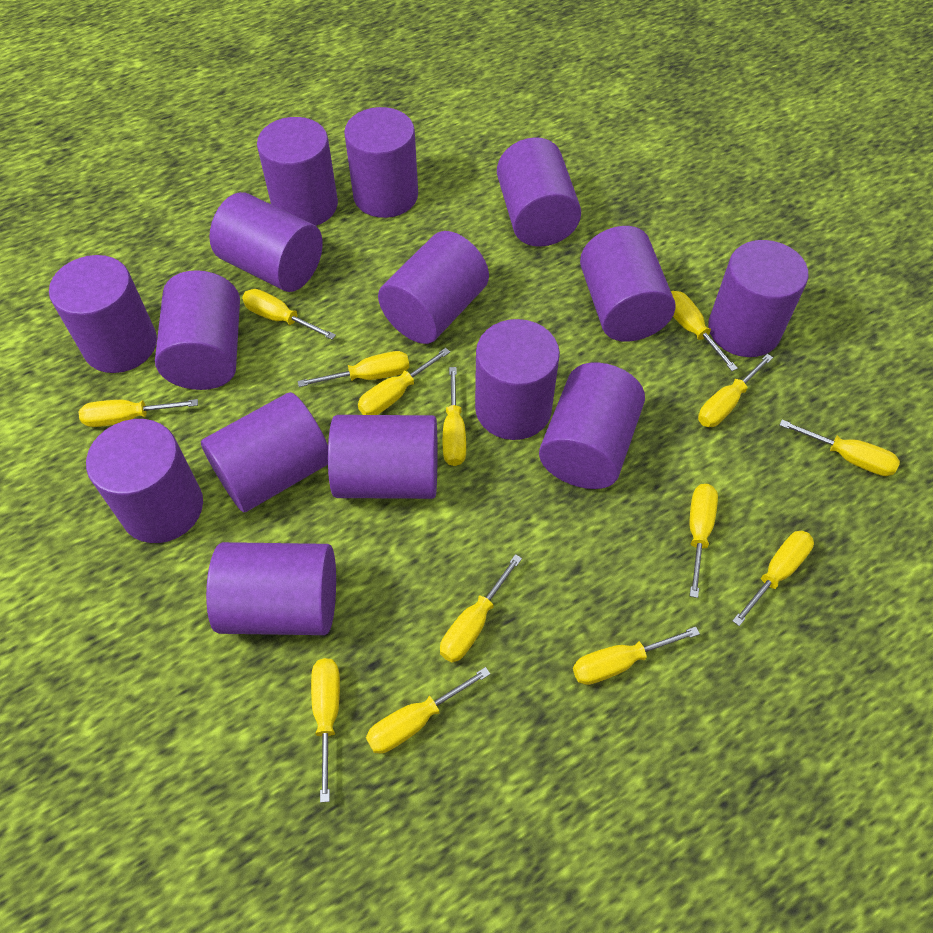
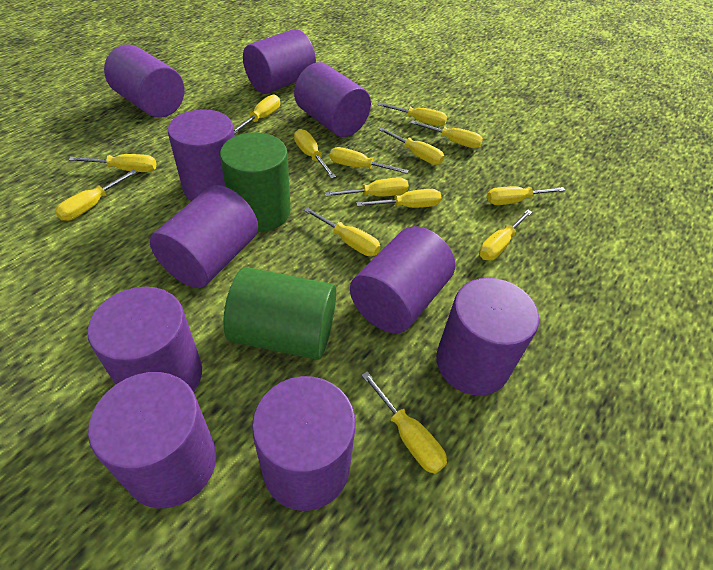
green cylinder: 0 -> 2
purple cylinder: 15 -> 10

